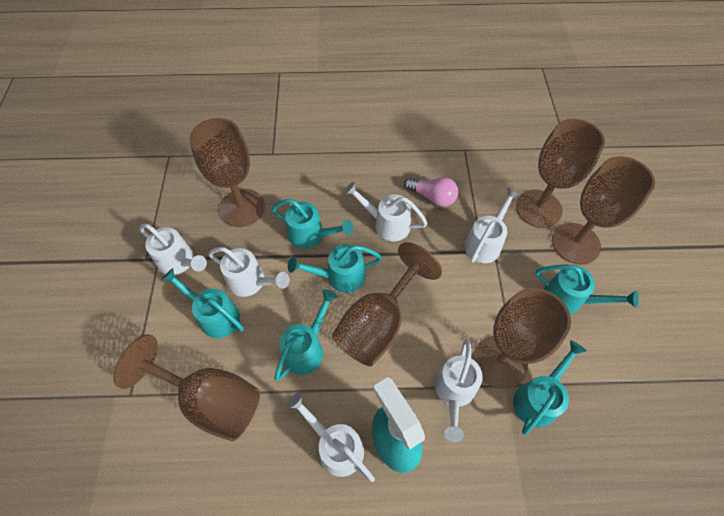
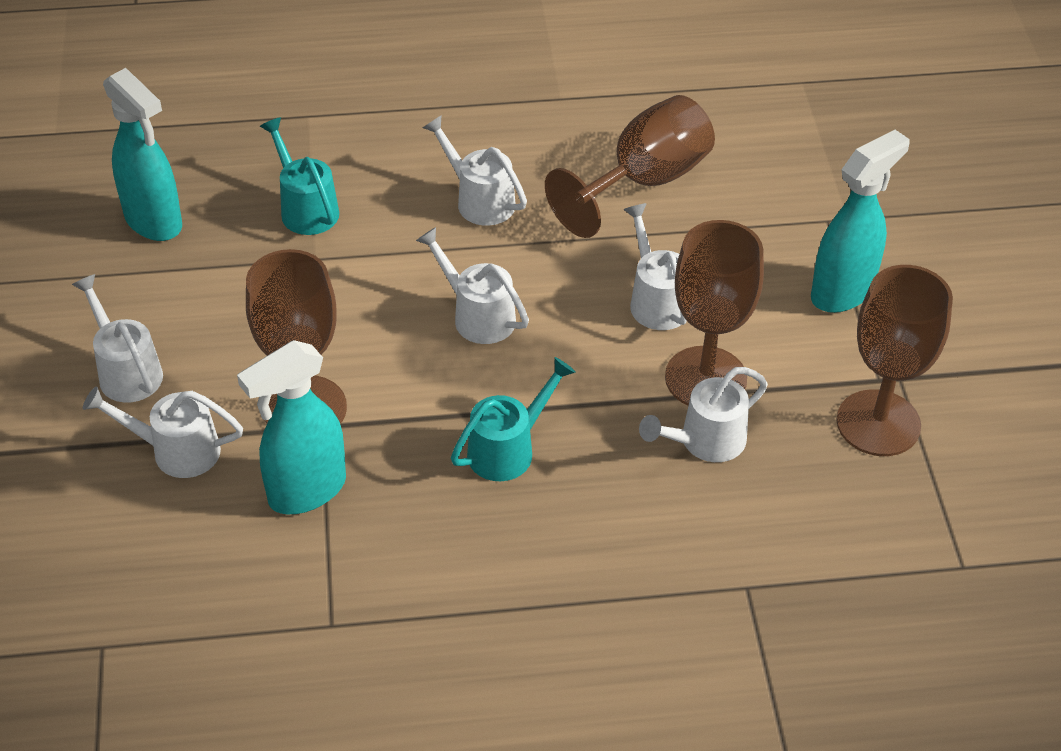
brown goblet: 6 -> 4
pink light bulb: 1 -> 0
turquoise spray bottle: 1 -> 3
turquoise watering can: 6 -> 2

